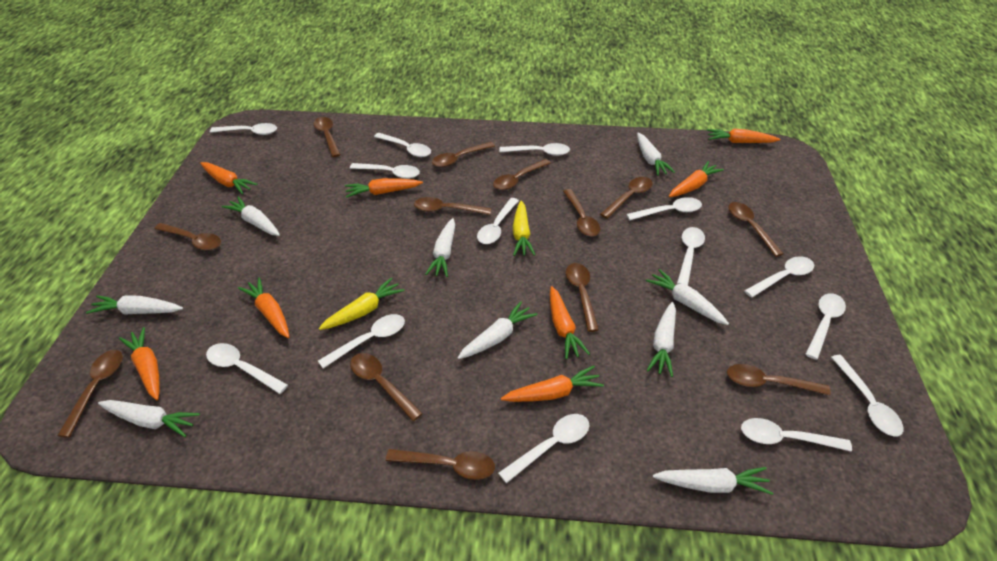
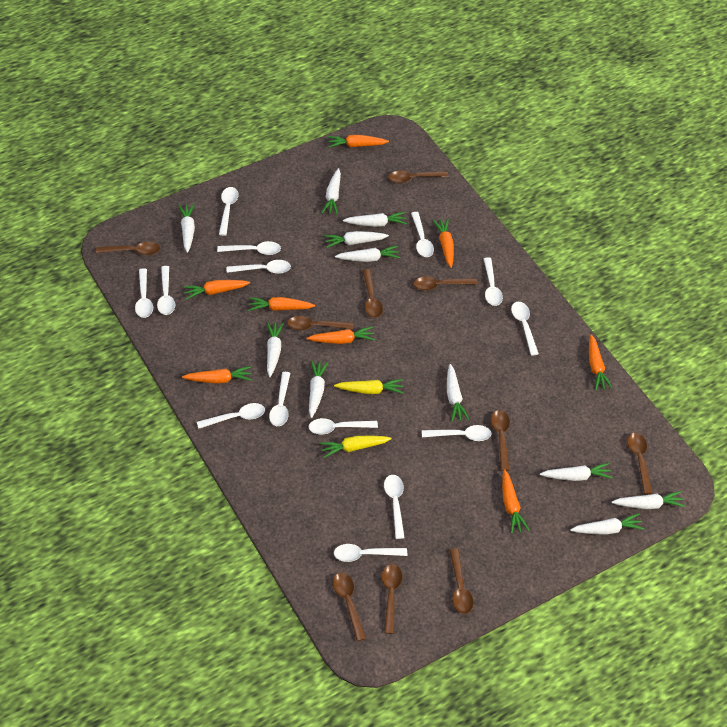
brown spoon: 13 -> 10
white carrot: 9 -> 11

